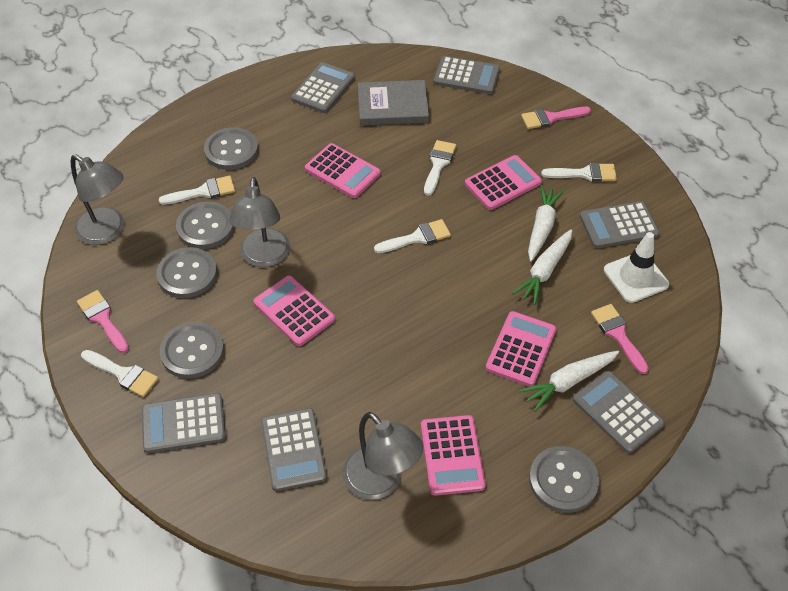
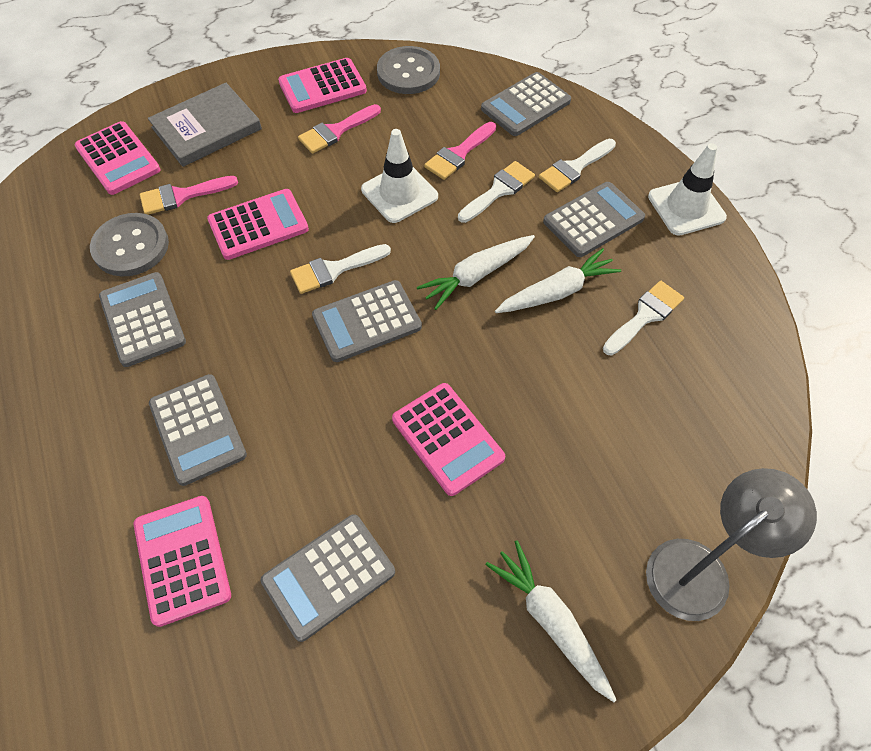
grey button: 5 -> 2
grey lamp: 3 -> 1
white brush: 5 -> 4
white traffic cone: 1 -> 2

